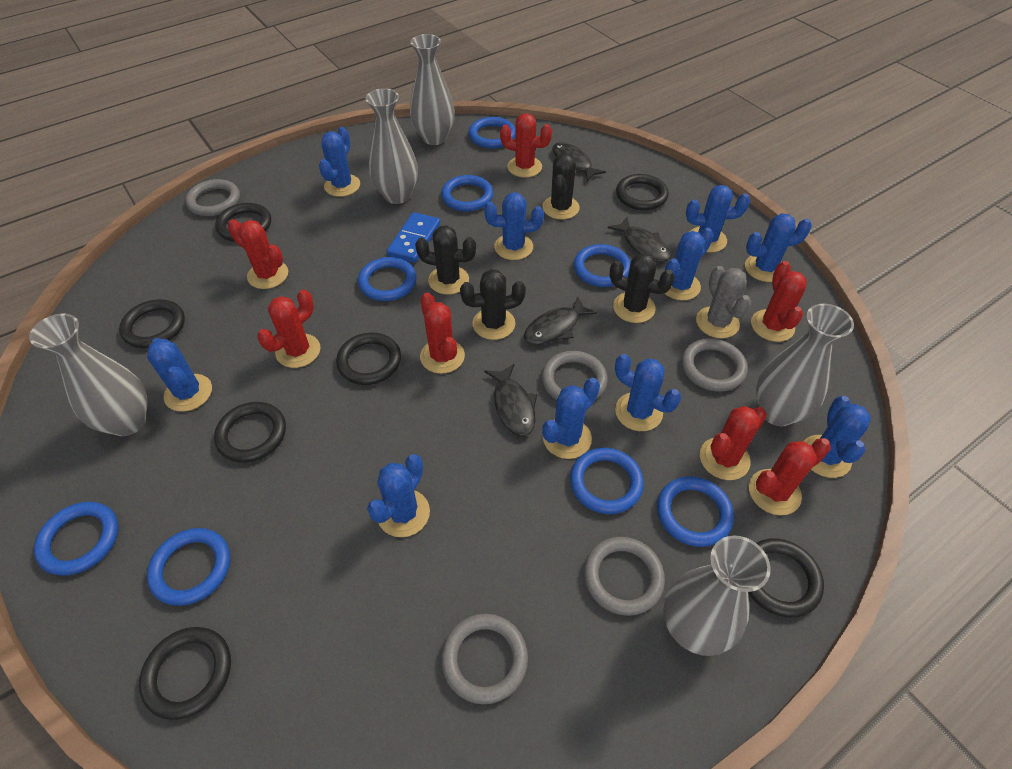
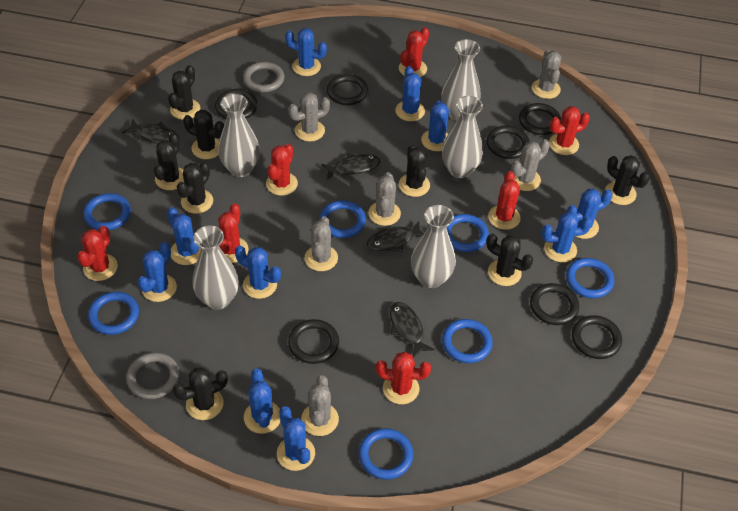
black cactus: 4 -> 8
blue domino: 1 -> 0
blue ring: 8 -> 7
grey cactus: 1 -> 6
grey ring: 5 -> 2

